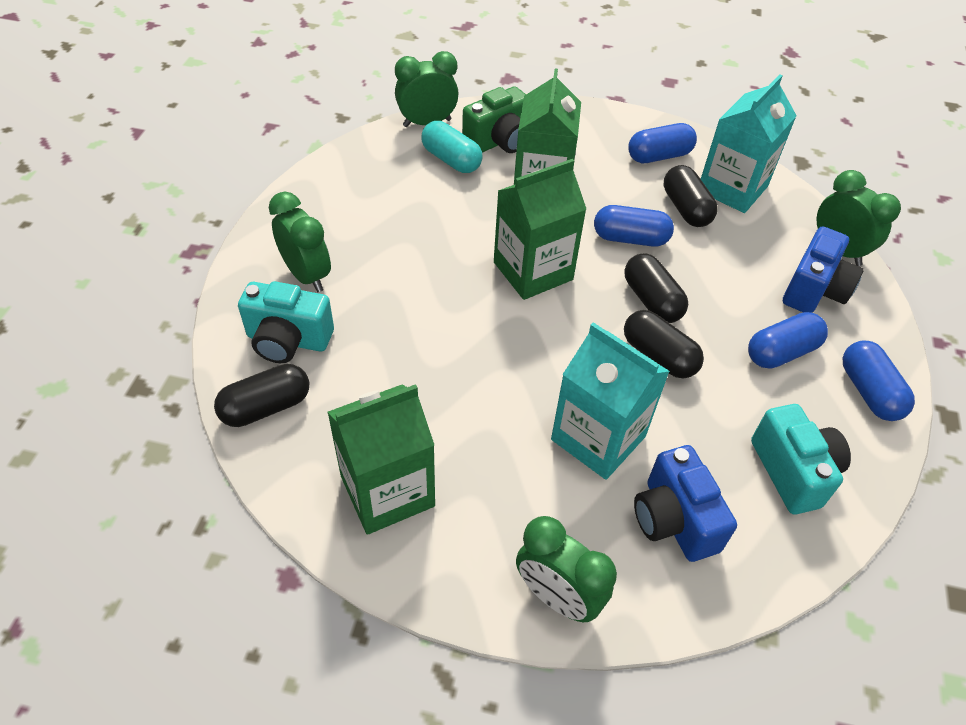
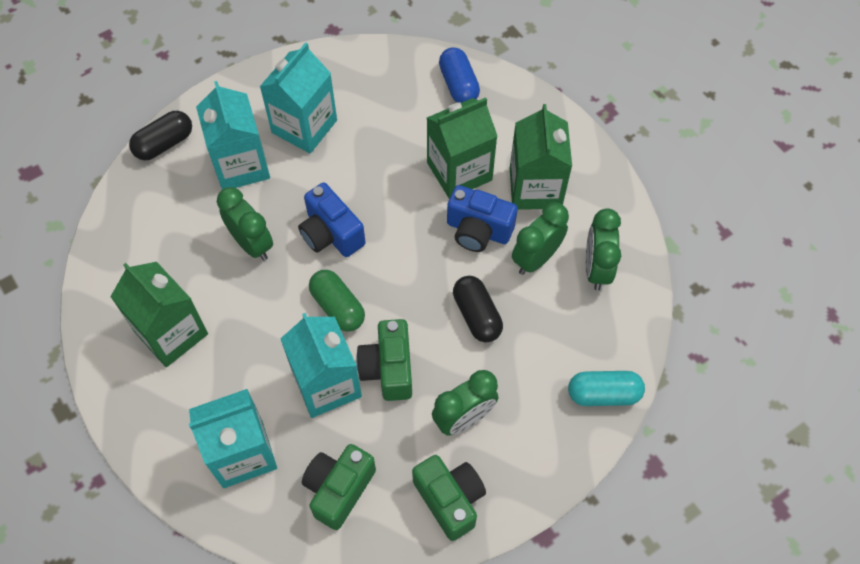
black capsule: 4 -> 2
blue capsule: 4 -> 1
green camera: 1 -> 3
green capsule: 0 -> 1
turquoise camera: 2 -> 0
turquoise carton: 2 -> 4

